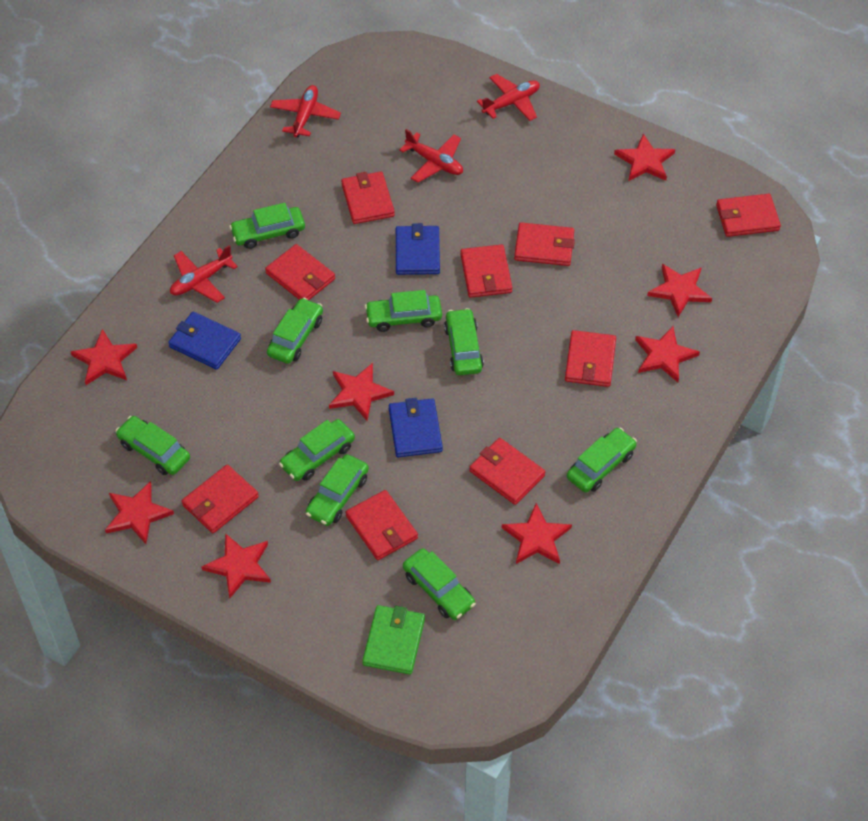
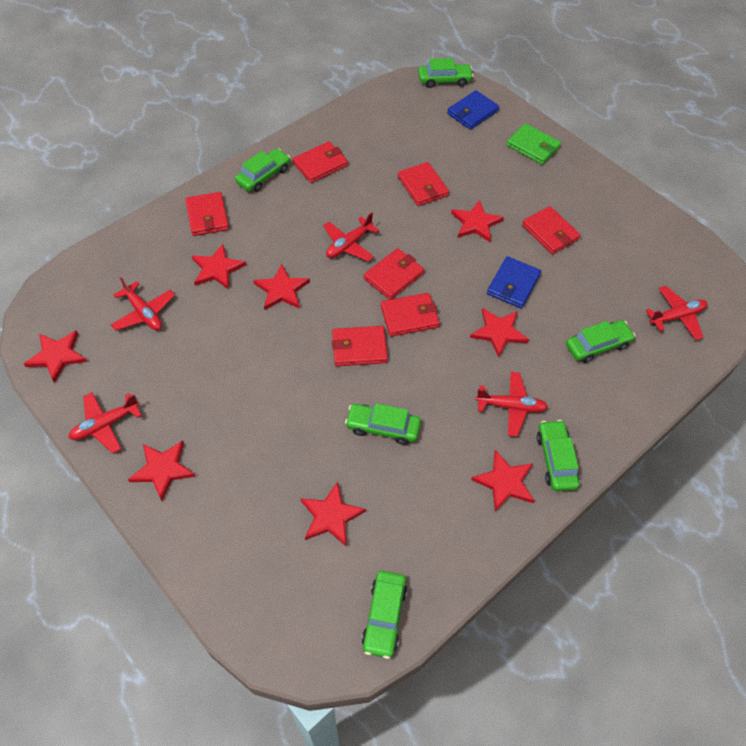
blue wallet: 3 -> 2
green car: 9 -> 6
red plane: 4 -> 5
red wallet: 9 -> 7

